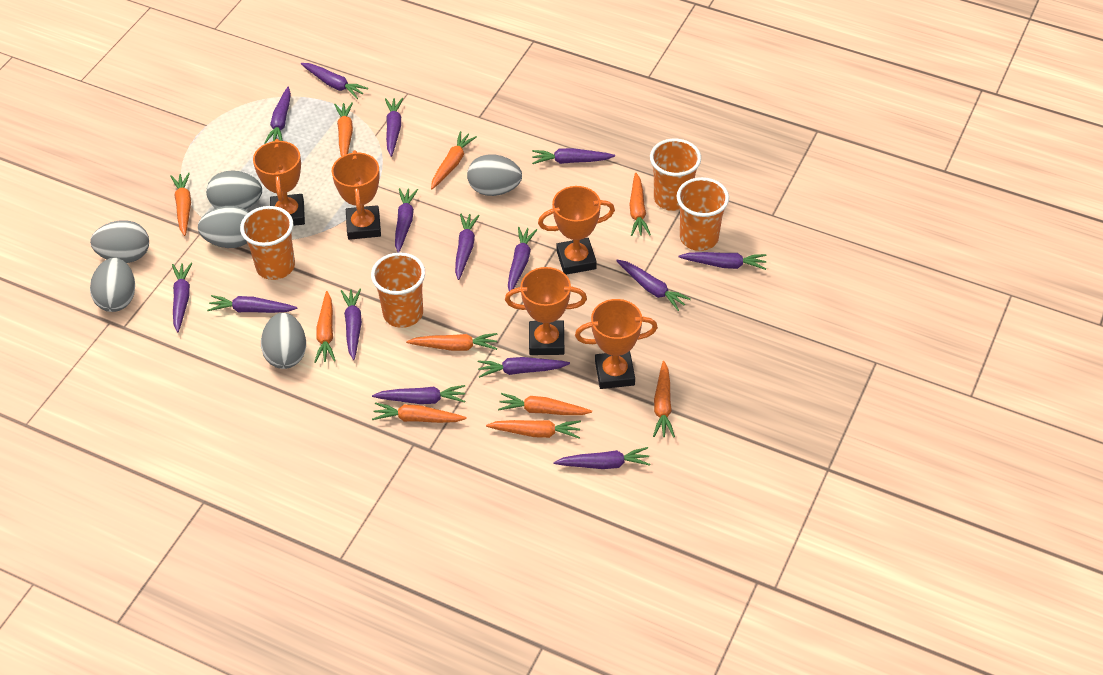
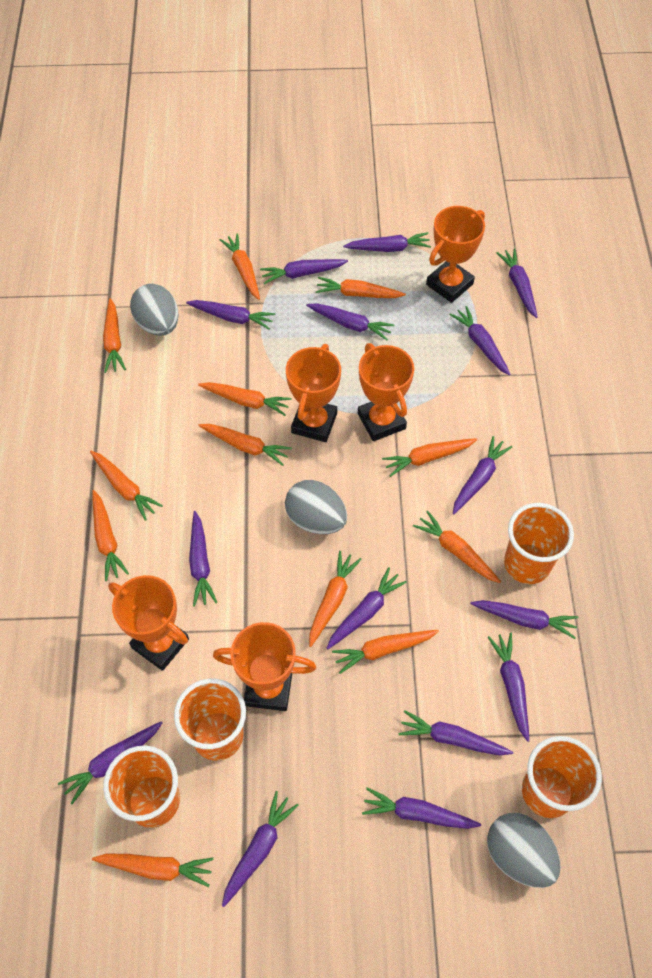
grey egg: 6 -> 3
orange carrot: 10 -> 12

